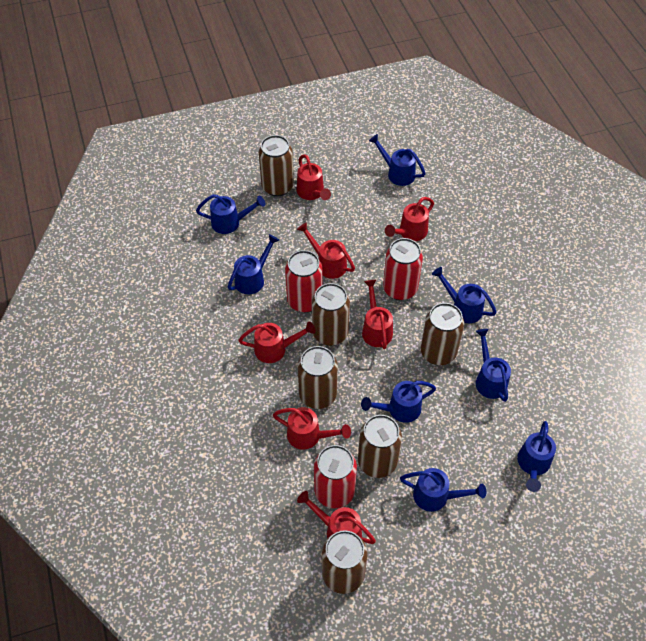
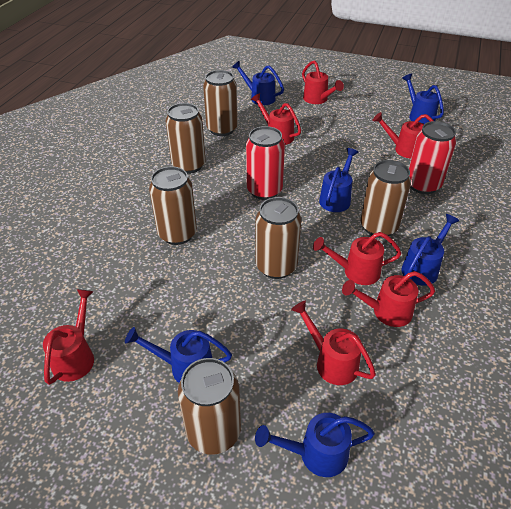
blue watering can: 8 -> 6
red can: 3 -> 2

